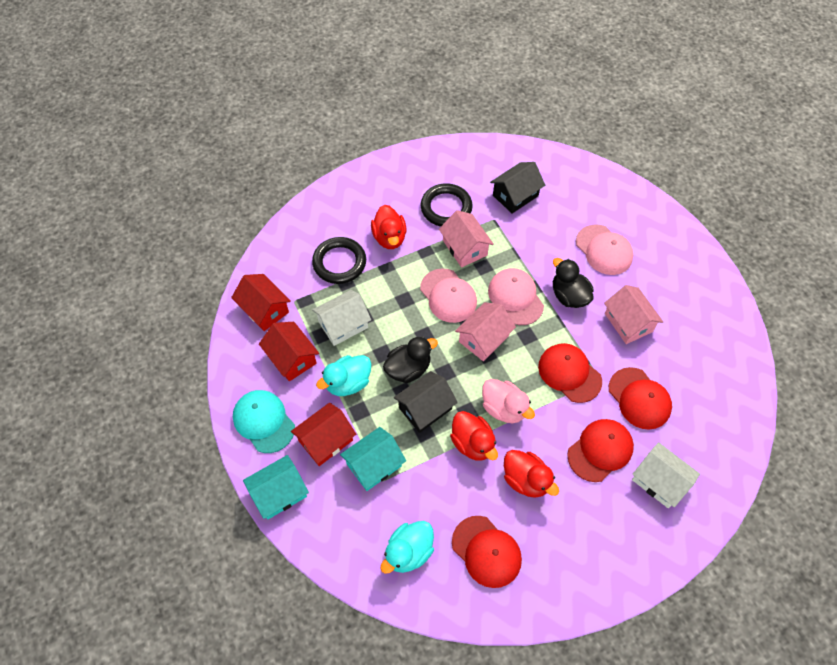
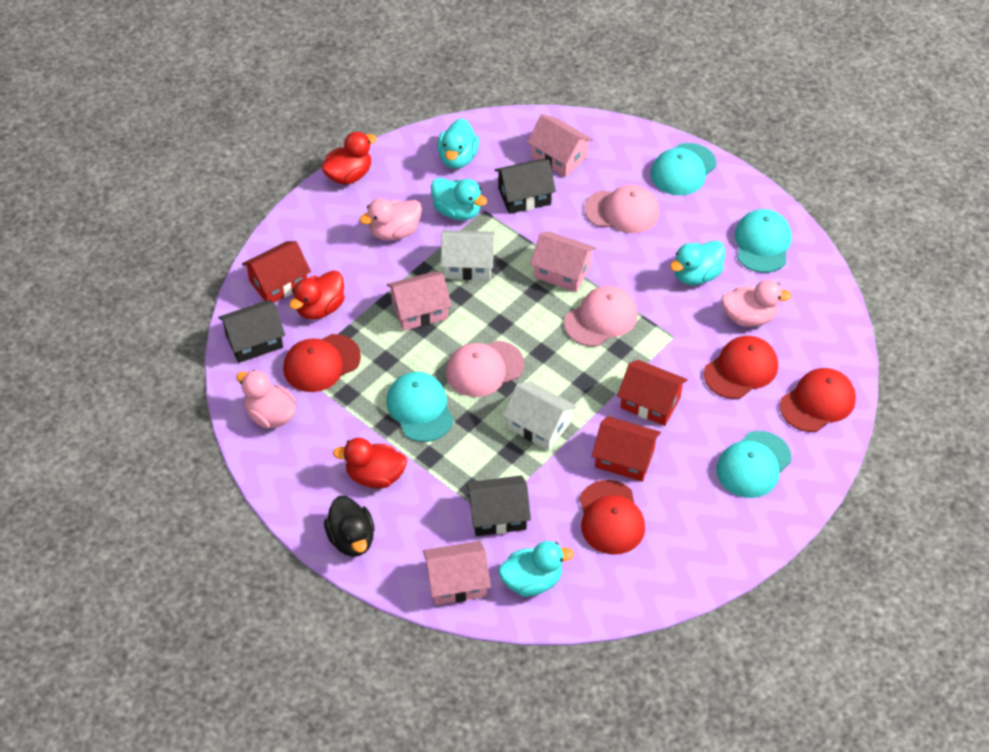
black duck: 2 -> 1
black house: 2 -> 3
black ring: 2 -> 0
pink duck: 1 -> 3
pink house: 3 -> 4
turquoise cap: 1 -> 4
turquoise duck: 2 -> 4
turquoise house: 2 -> 0

